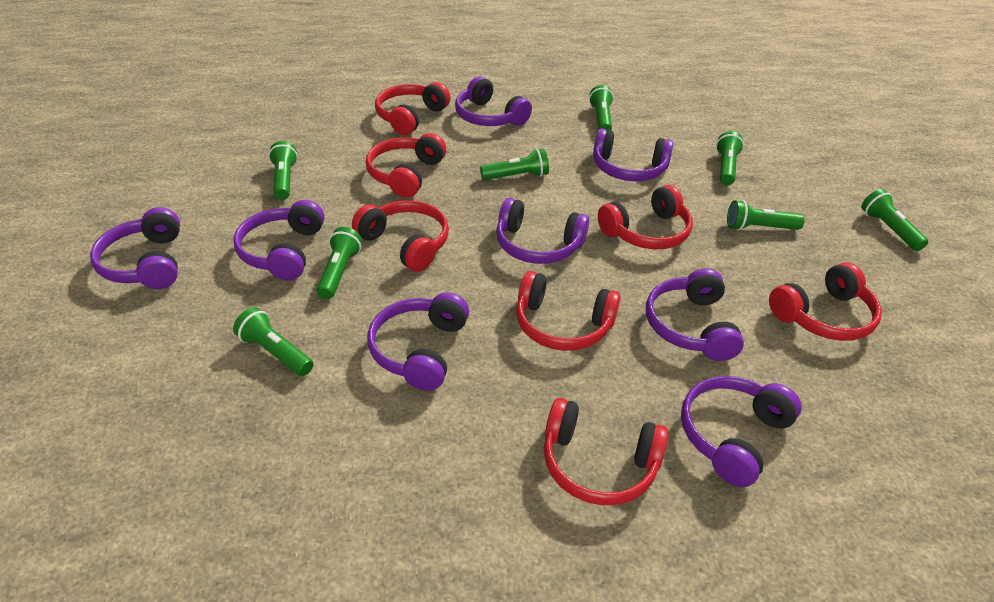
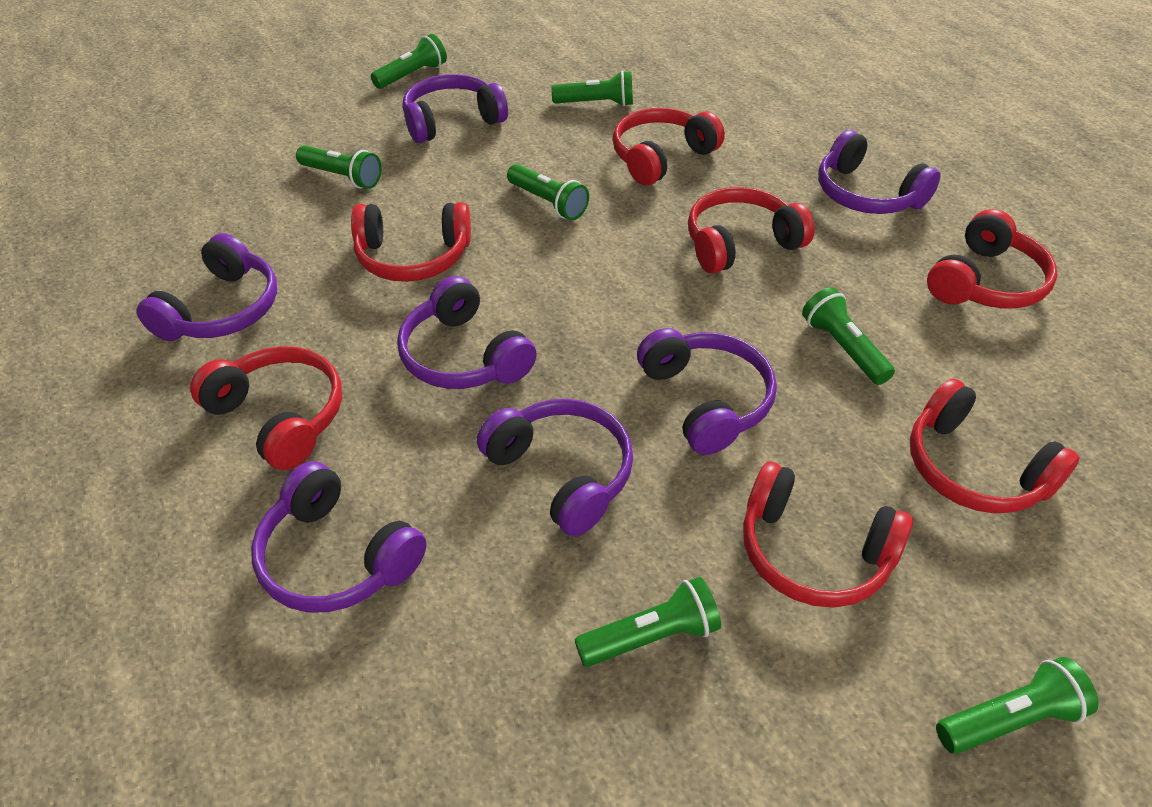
green flashlight: 8 -> 7
purple headphones: 8 -> 7

